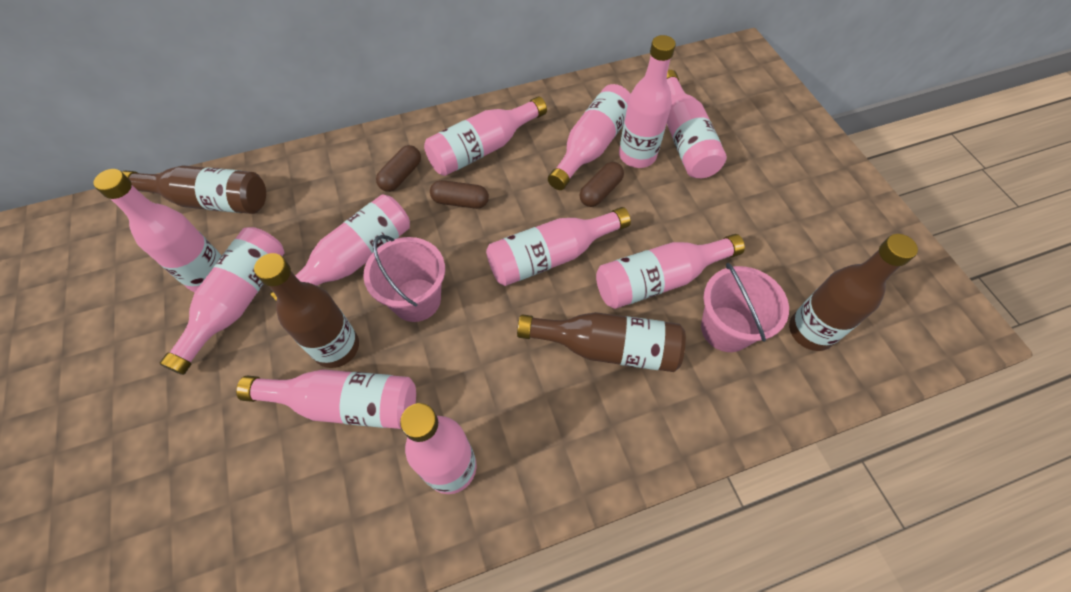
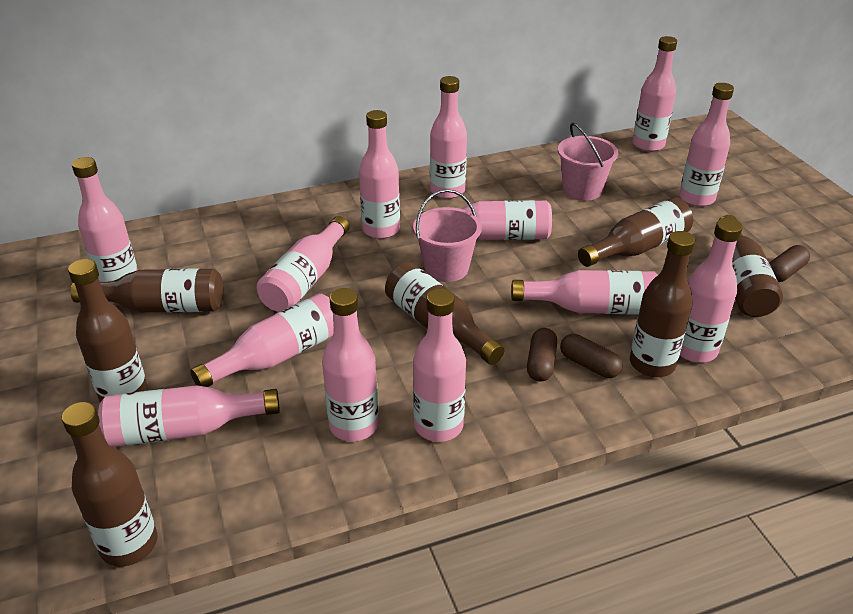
brown bottle: 4 -> 7
pink bottle: 11 -> 13

